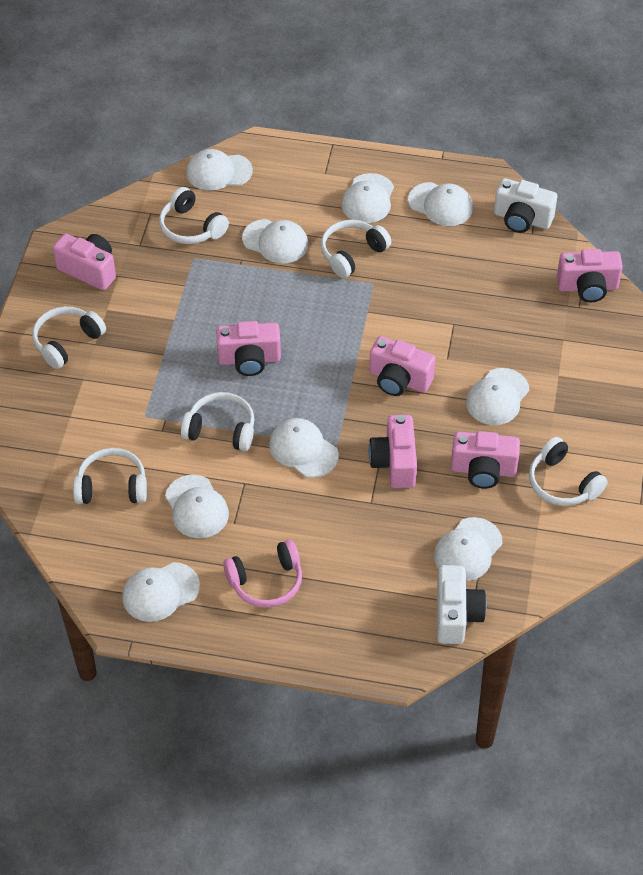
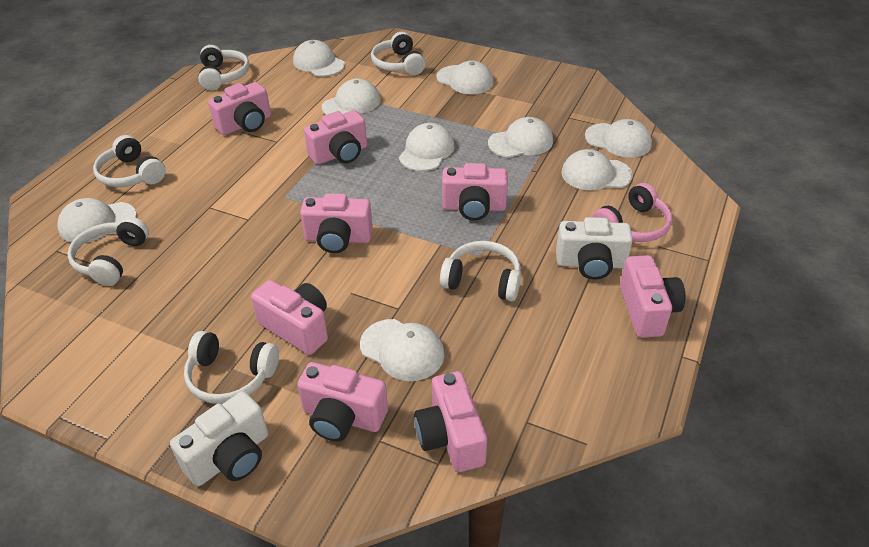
pink camera: 6 -> 8

